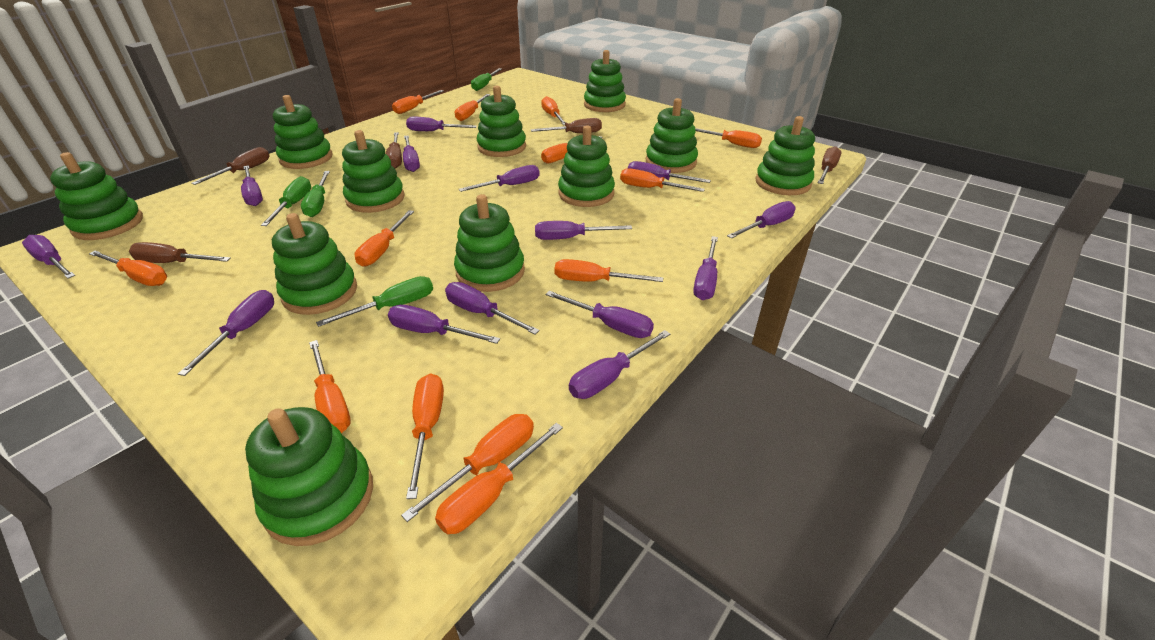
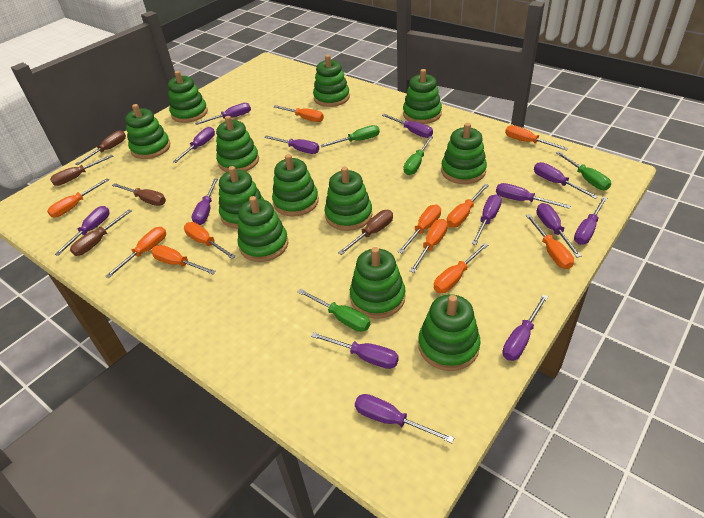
green stacking toy: 11 -> 12
orange screwdriver: 13 -> 11

